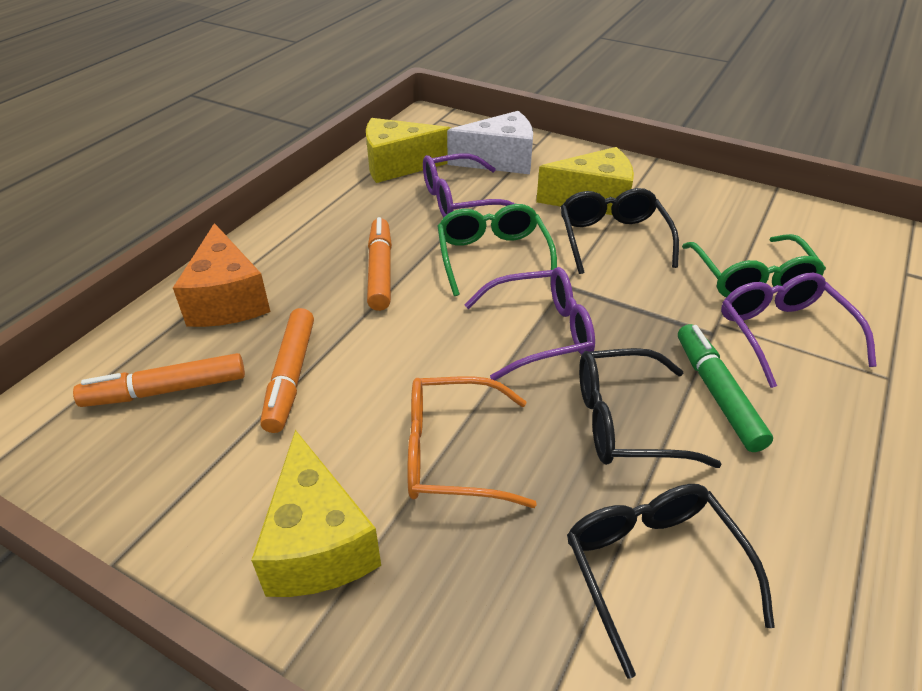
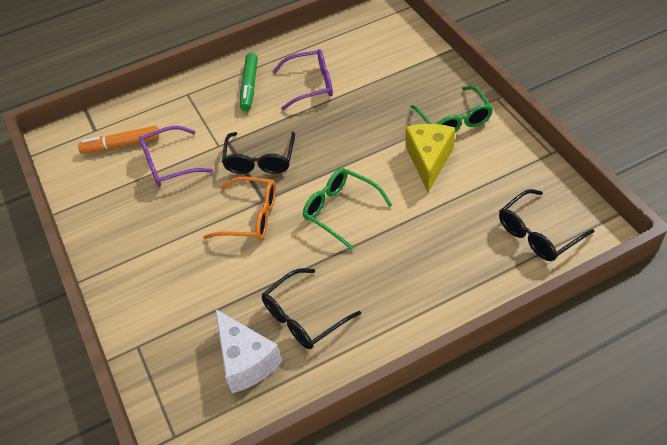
orange cheese: 1 -> 0
orange marker: 3 -> 1
purple glasses: 3 -> 2
yellow cheese: 3 -> 1

